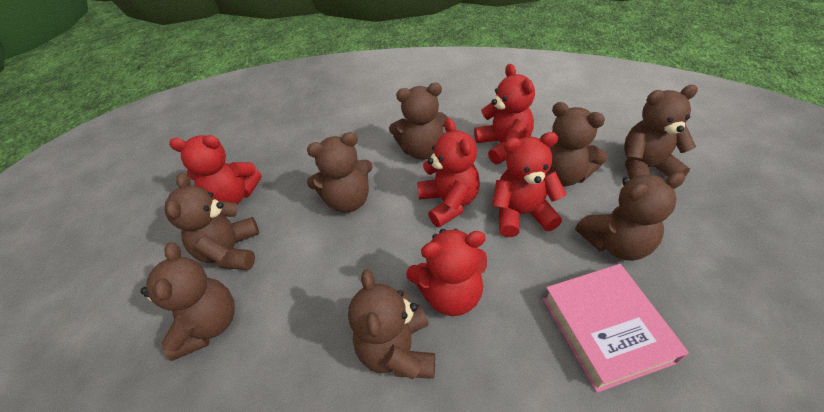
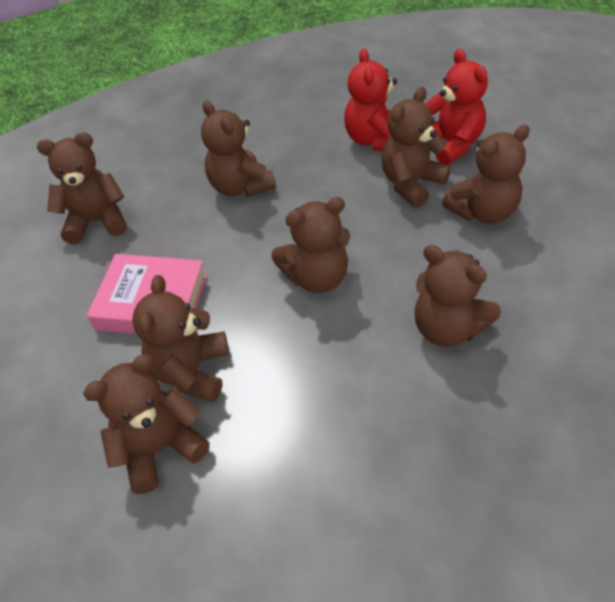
red teddy bear: 5 -> 2

